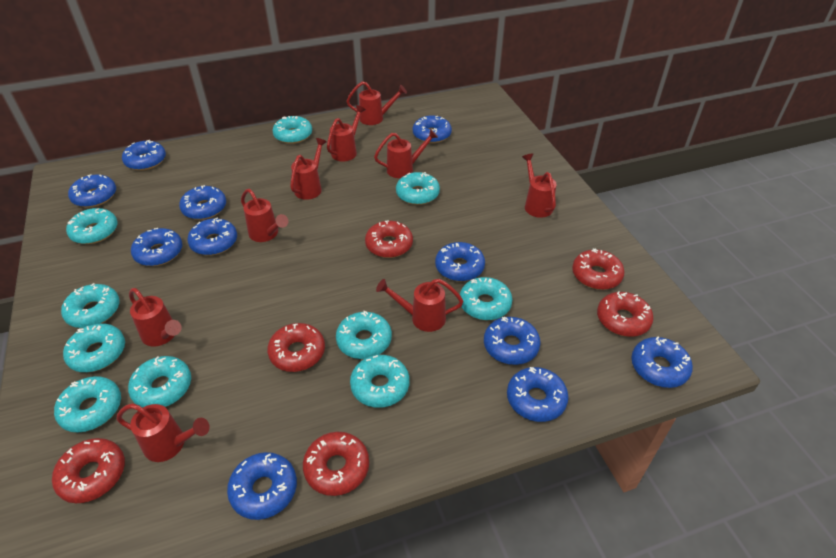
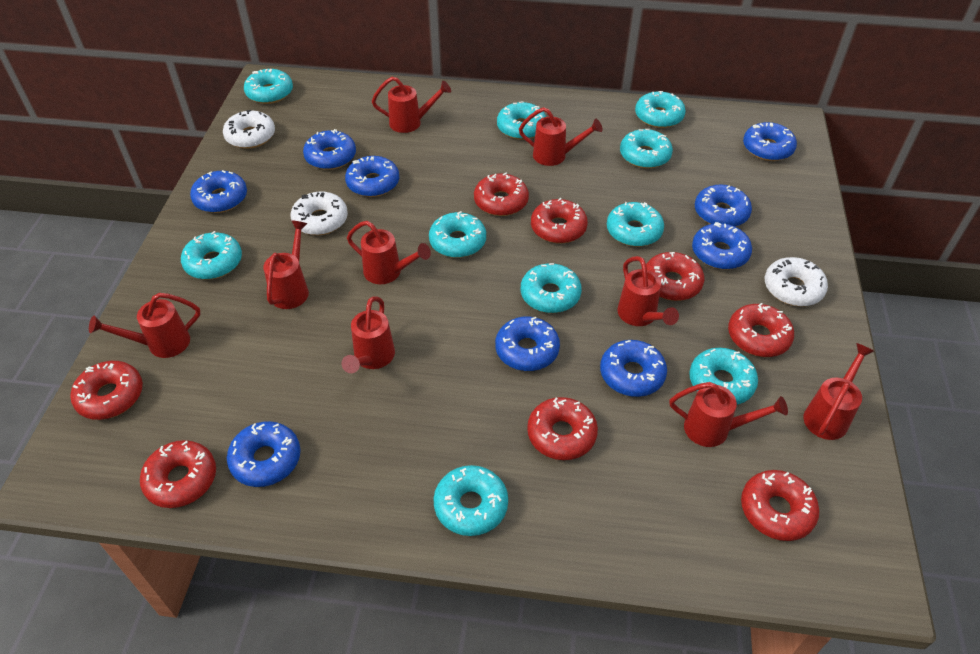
blue donut: 11 -> 9
red donut: 6 -> 8
white donut: 0 -> 3

